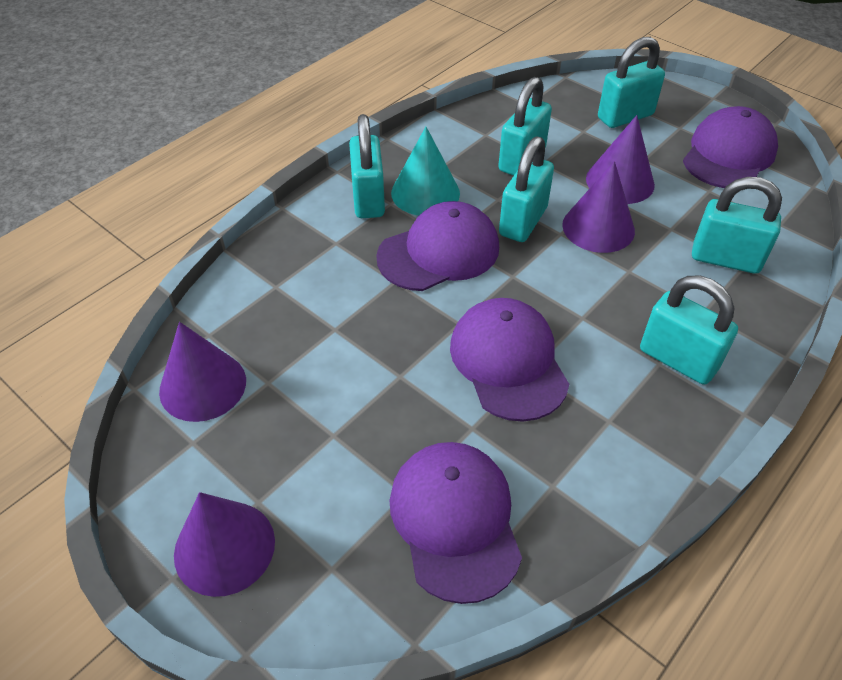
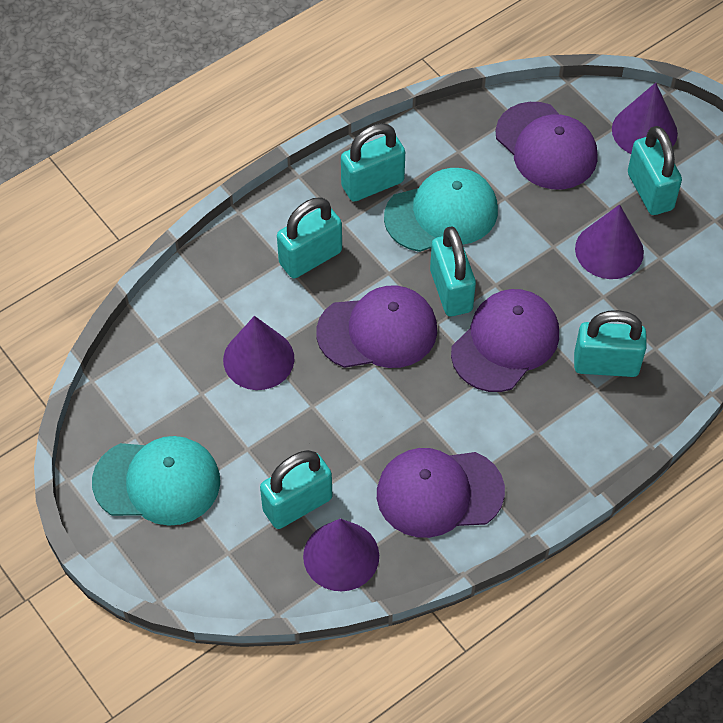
turquoise cap: 0 -> 2
turquoise cone: 1 -> 0

